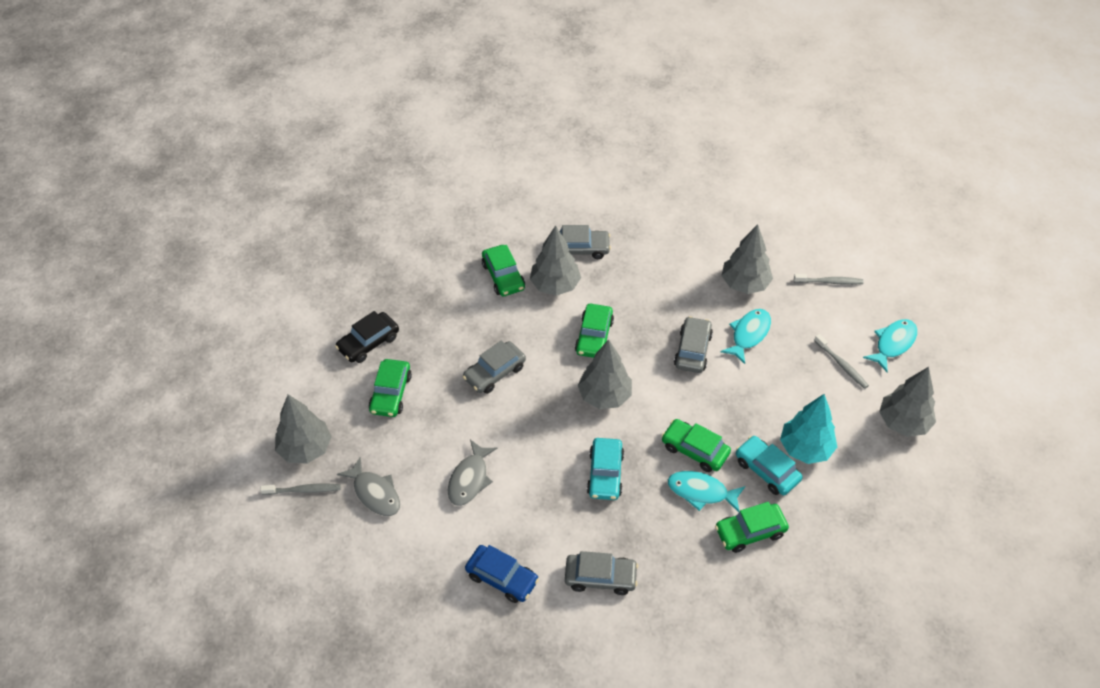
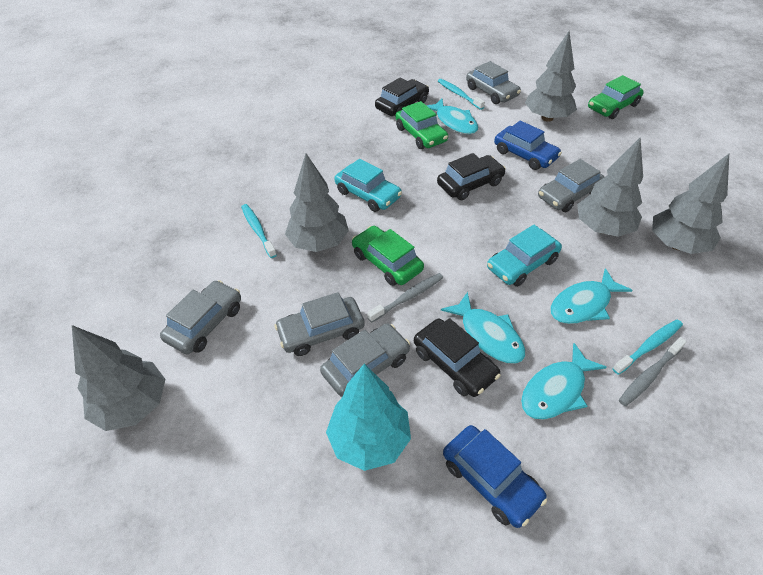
black car: 1 -> 3
blue car: 1 -> 2
green car: 5 -> 3
grey car: 4 -> 5
grey fish: 2 -> 0
grey toothbrush: 3 -> 2
turquoise fish: 3 -> 4
turquoise toothbrush: 0 -> 3

